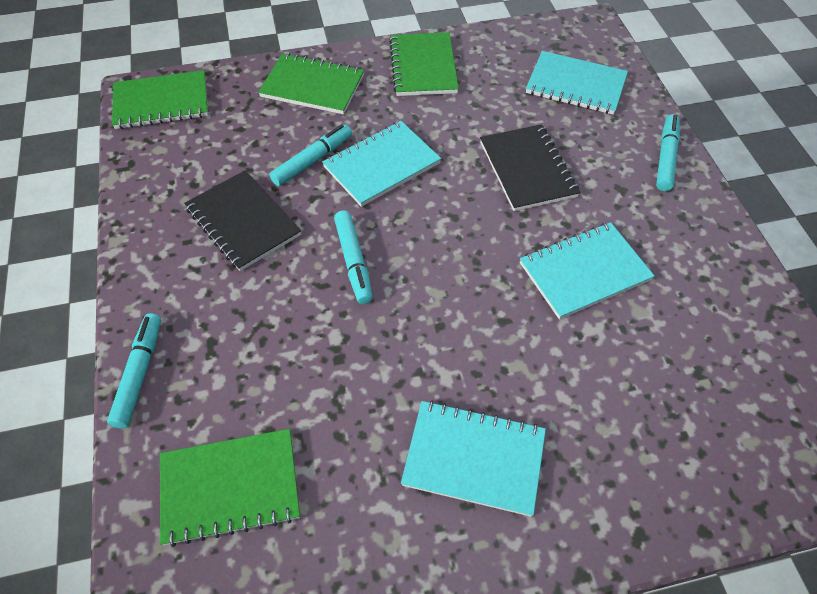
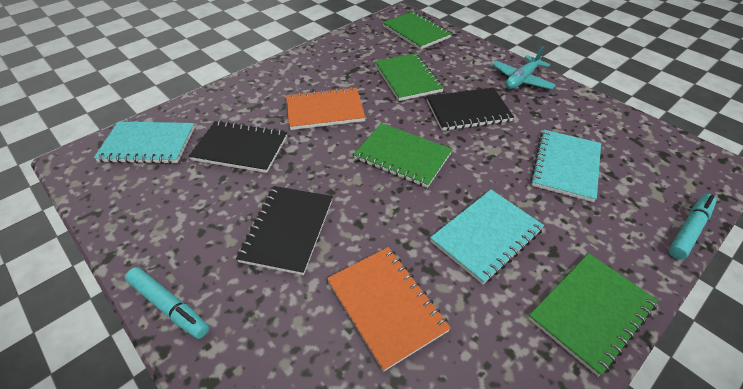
black notebook: 2 -> 3
orange notebook: 0 -> 2
turquoise marker: 4 -> 2
turquoise notebook: 4 -> 3
turquoise plane: 0 -> 1

